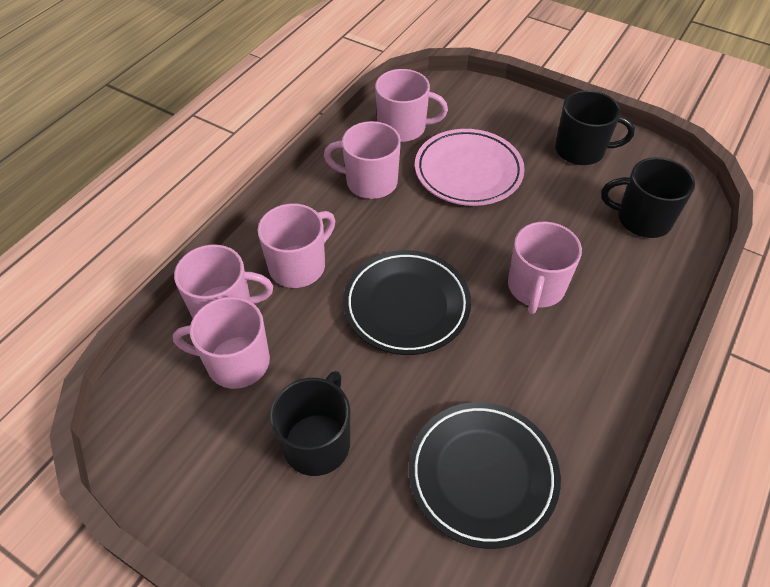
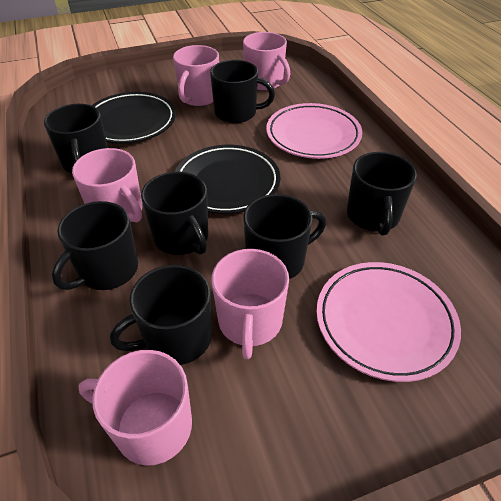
black mug: 3 -> 7
pink mug: 6 -> 5
pink plate: 1 -> 2

